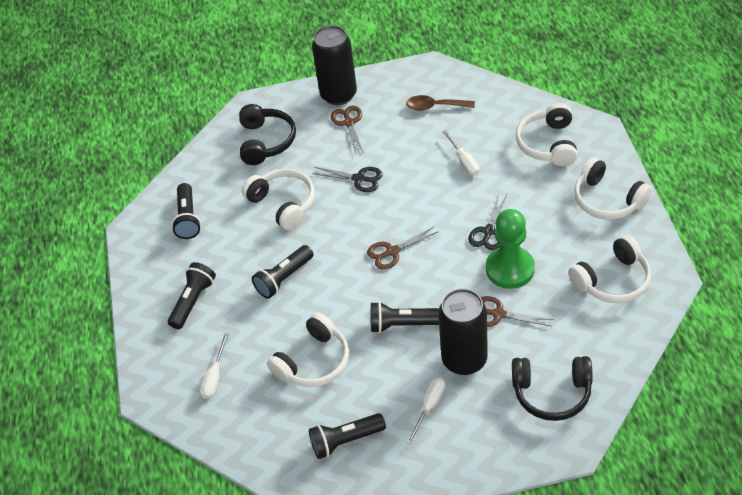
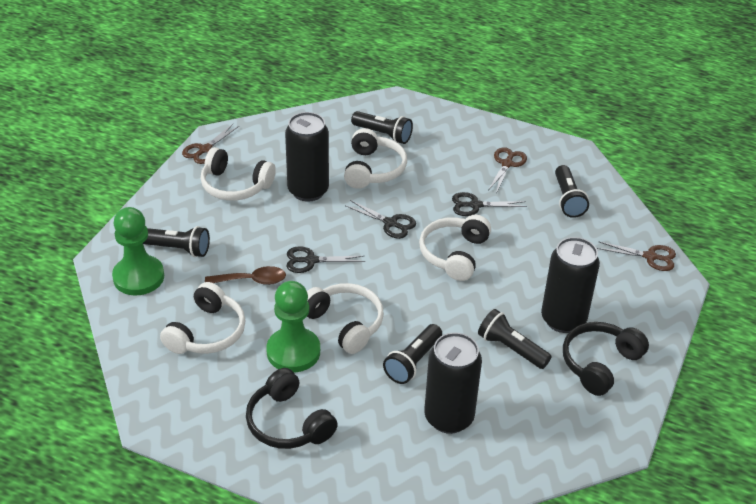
black can: 2 -> 3
black scissors: 2 -> 3
green pawn: 1 -> 2
white screwdriver: 3 -> 0

